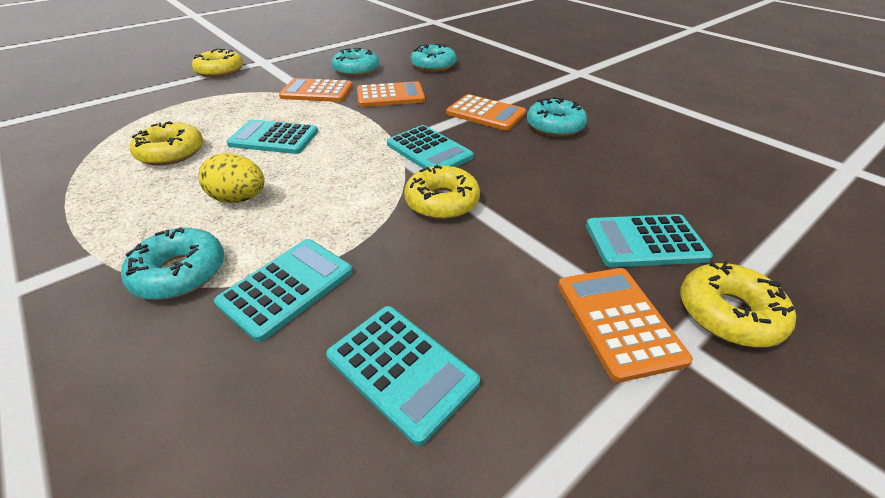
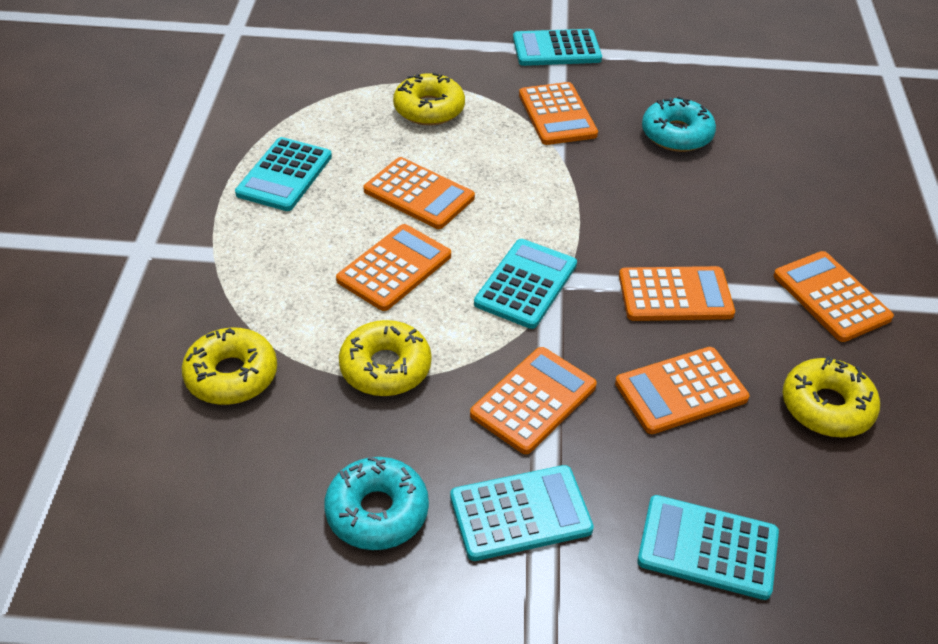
orange calculator: 4 -> 7
turquoise donut: 4 -> 2
yellow egg: 1 -> 0

